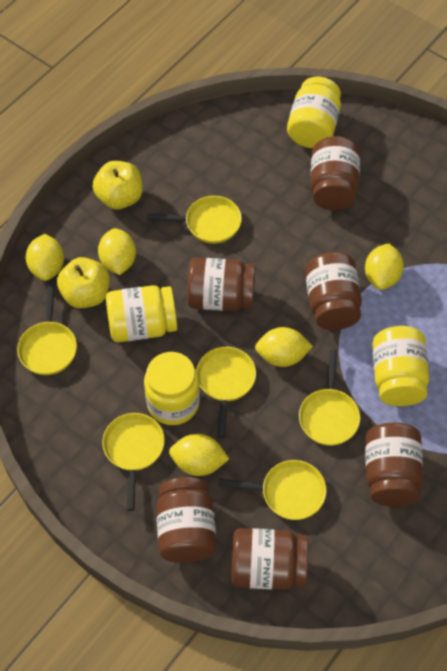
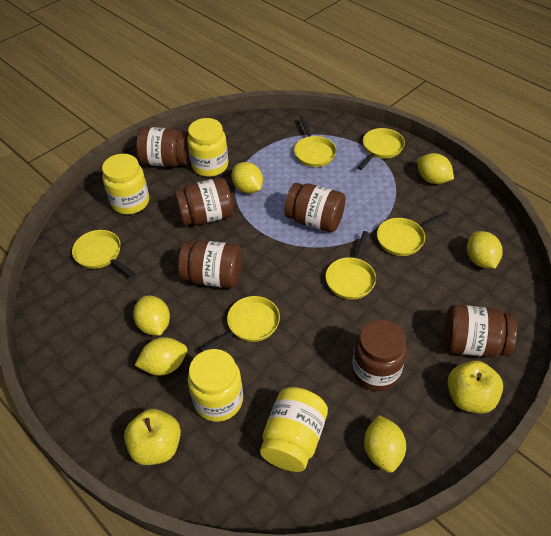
yellow lemon: 5 -> 6

